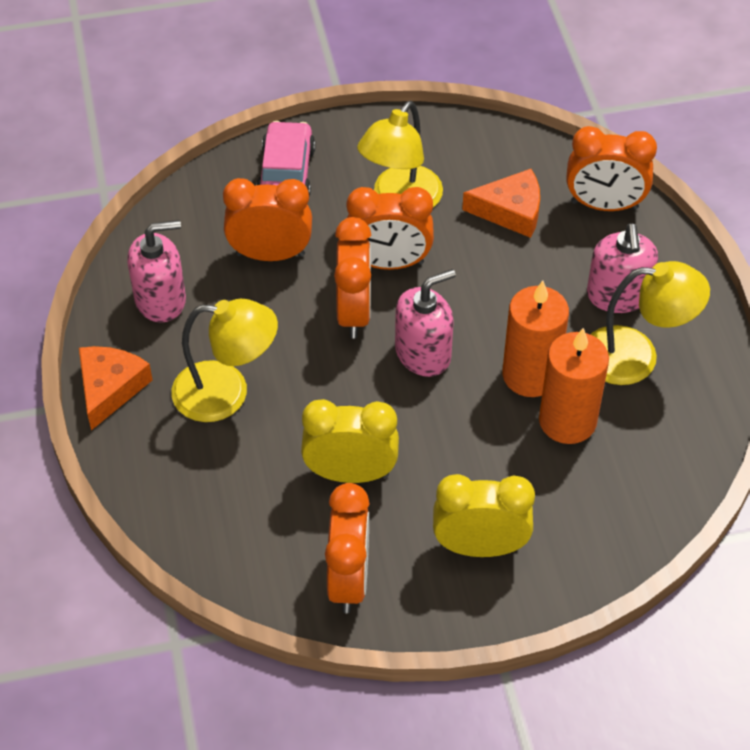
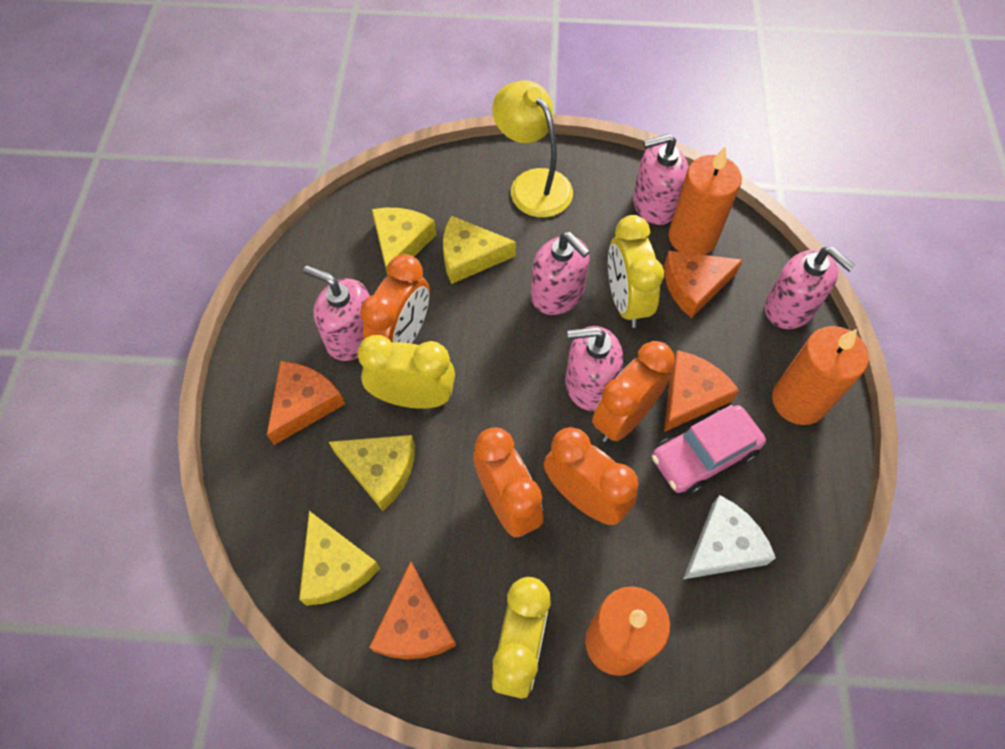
orange candle: 2 -> 3
orange cheese: 2 -> 4
orange clock: 5 -> 4
pink soap dispenser: 3 -> 5
white cheese: 0 -> 1
yellow cheese: 0 -> 4
yellow clock: 2 -> 3
yellow lamp: 3 -> 1

